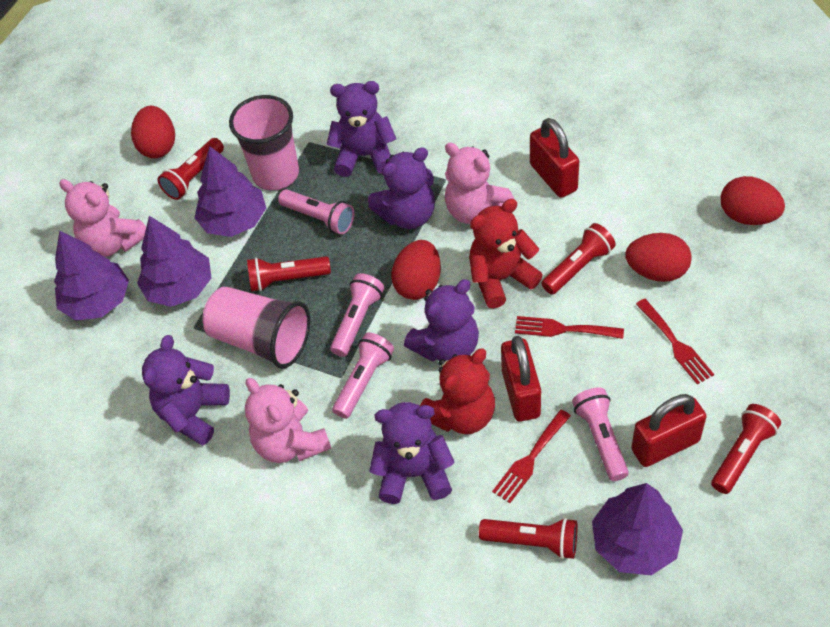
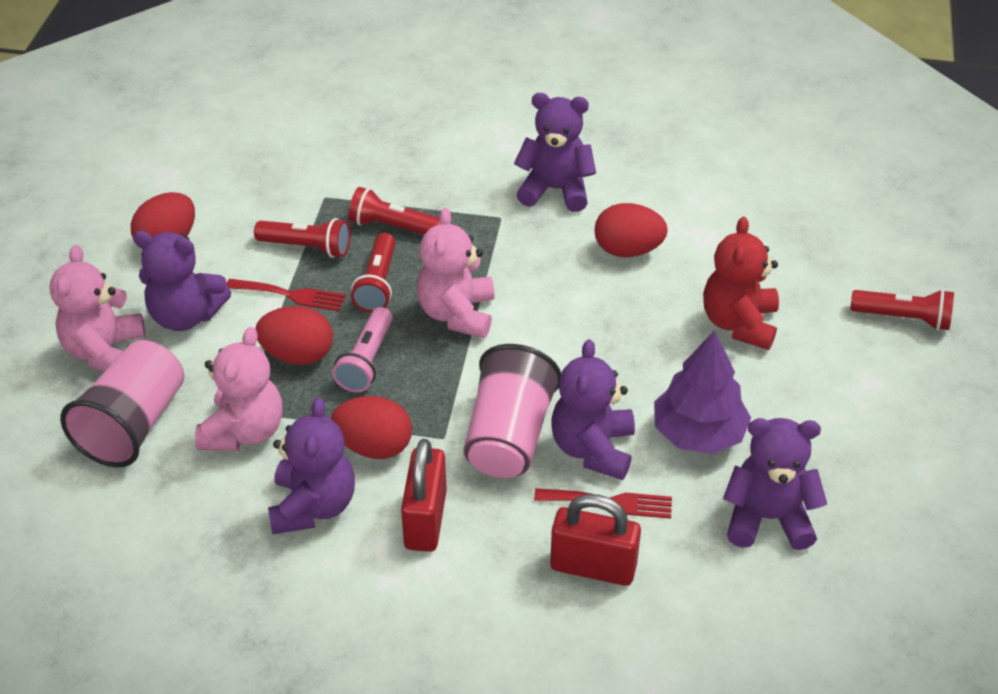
pink flashlight: 4 -> 1
purple tree: 4 -> 1
red flashlight: 5 -> 4
red fork: 3 -> 2
red padlock: 3 -> 2
red teddy bear: 2 -> 1

